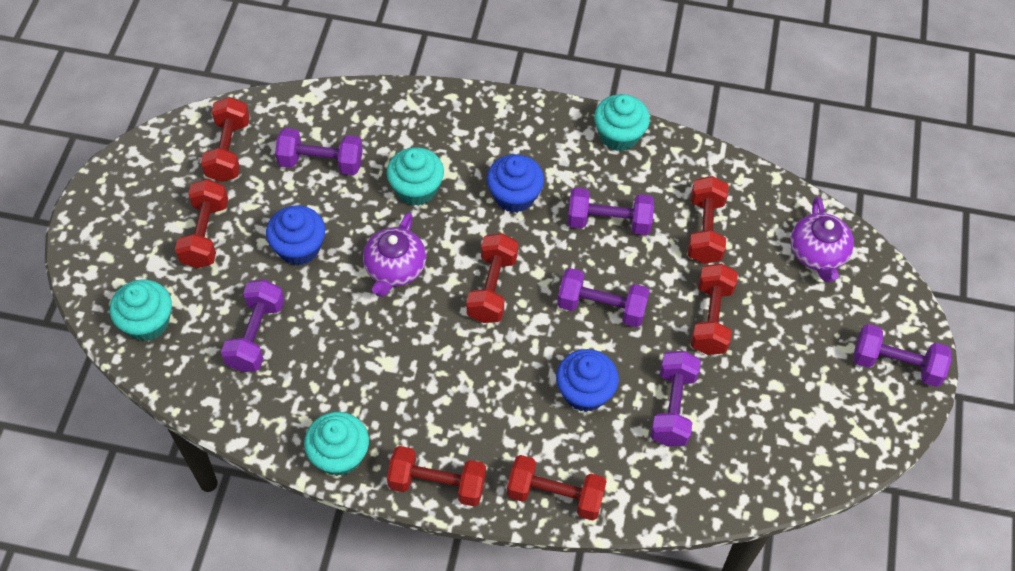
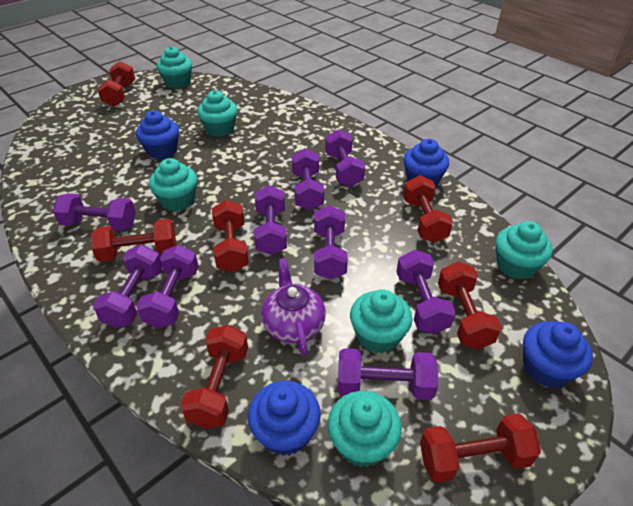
blue cupcake: 3 -> 4
purple dumbbell: 6 -> 9
purple teapot: 2 -> 1
turquoise cupcake: 4 -> 6

